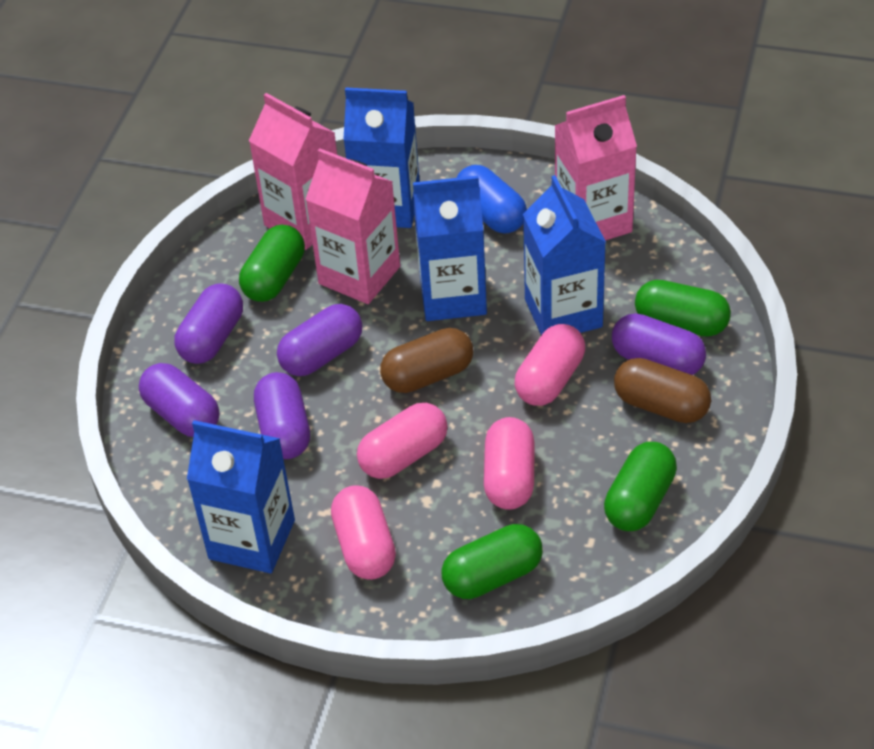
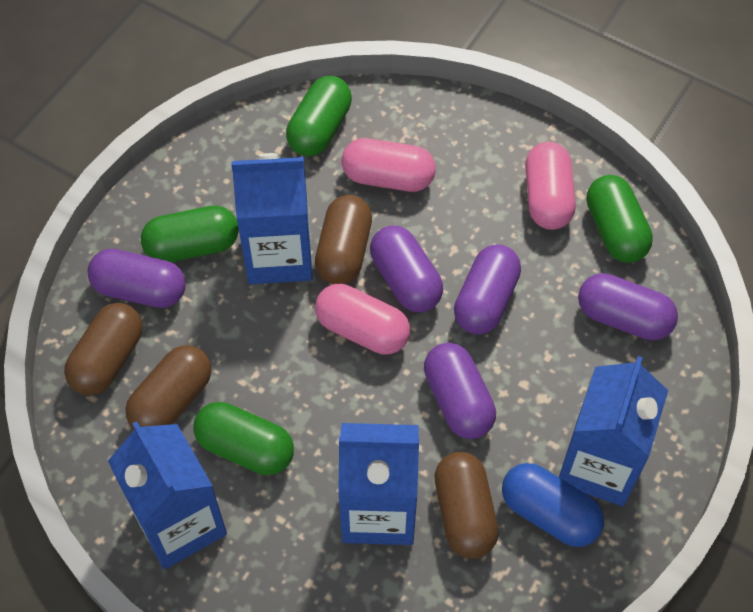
brown capsule: 2 -> 4
pink capsule: 4 -> 3
pink carton: 3 -> 0

